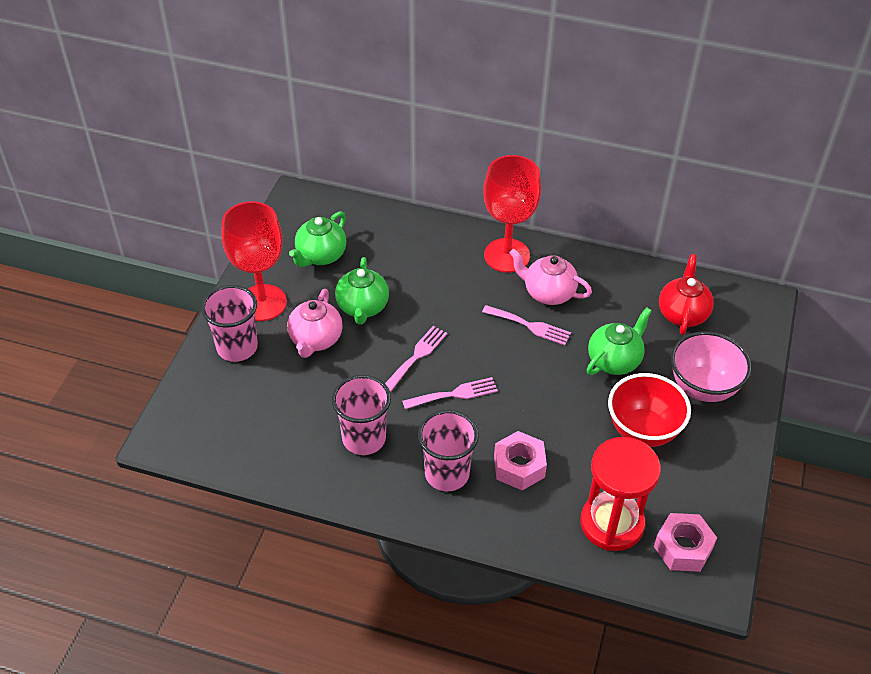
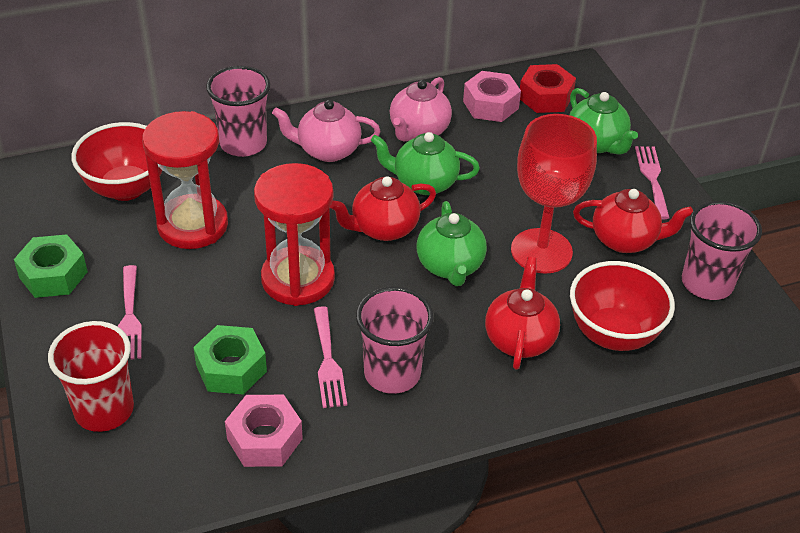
green nut: 0 -> 2
pink bowl: 1 -> 0
red bowl: 1 -> 2
red cup: 0 -> 1
red goblet: 2 -> 1
red hourglass: 1 -> 2
red nut: 0 -> 1
red teapot: 1 -> 3

